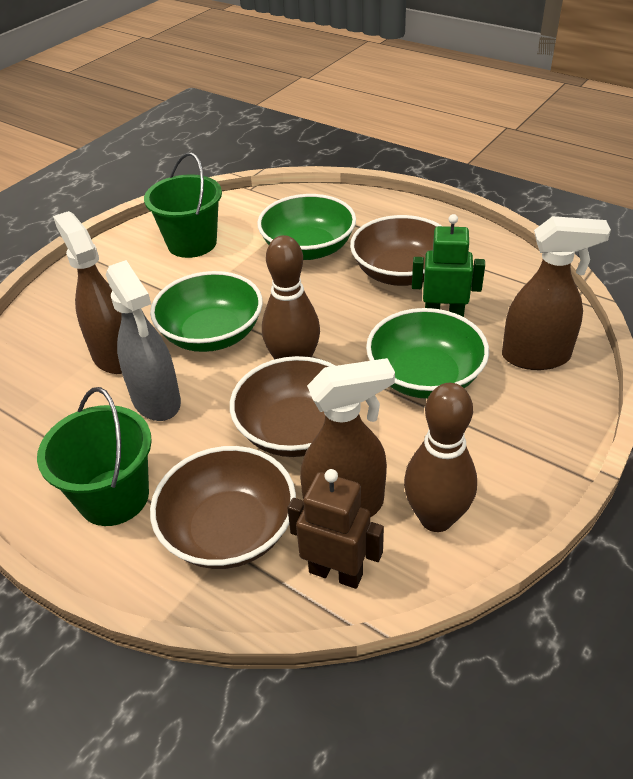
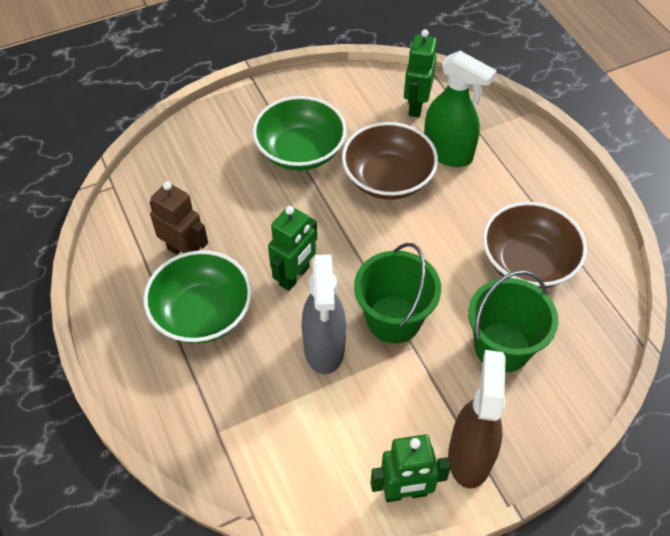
brown bowl: 3 -> 2
brown bowling pin: 2 -> 0
brown spray bottle: 3 -> 1
green bowl: 3 -> 2
green robot: 1 -> 3
green spray bottle: 0 -> 1

